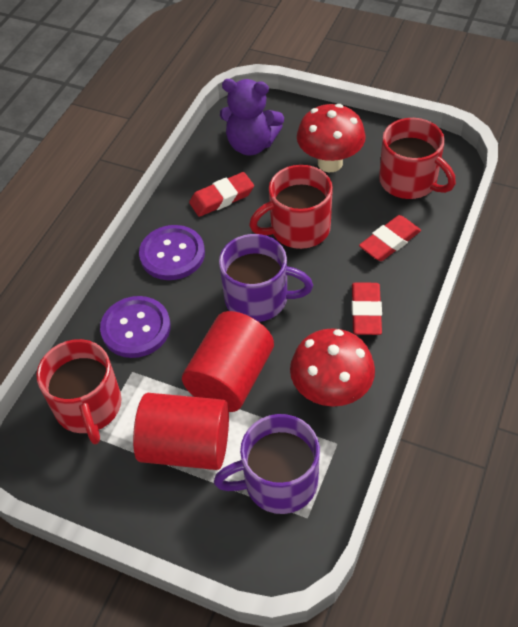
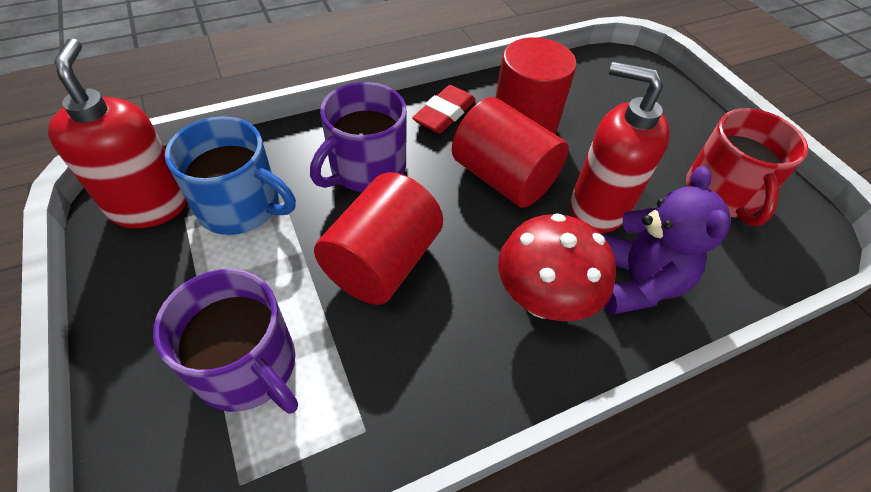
blue mug: 0 -> 1
purple button: 2 -> 0
red cylinder: 2 -> 3
red eraser: 3 -> 1
red mug: 3 -> 1
red mushroom: 2 -> 1
red soap dispenser: 0 -> 2

